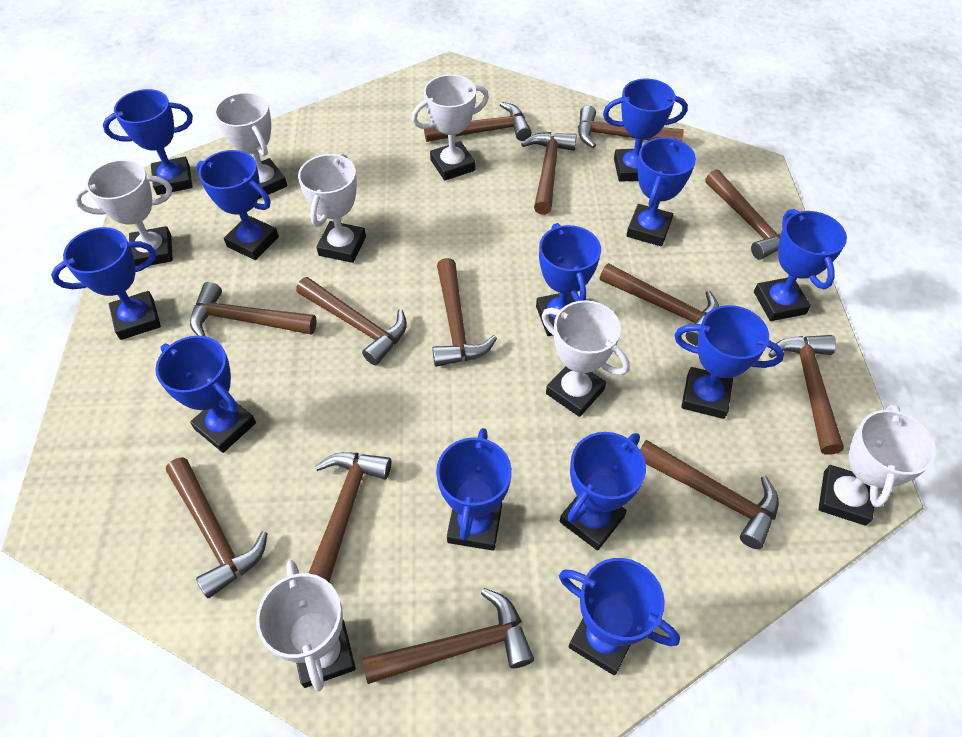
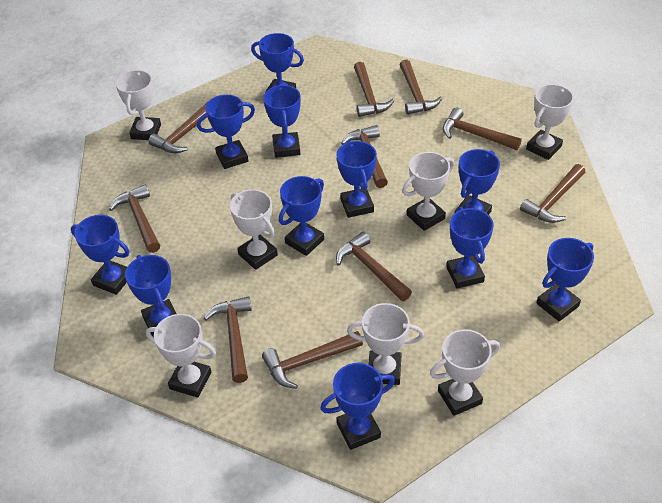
blue trophy: 12 -> 11
brown hammer: 13 -> 10

